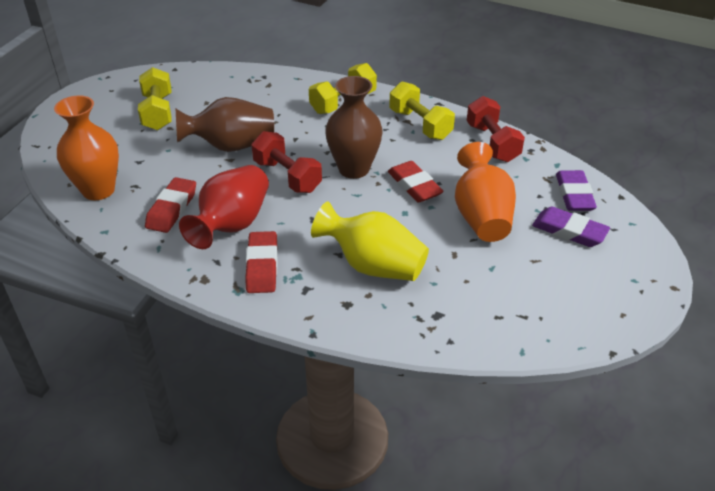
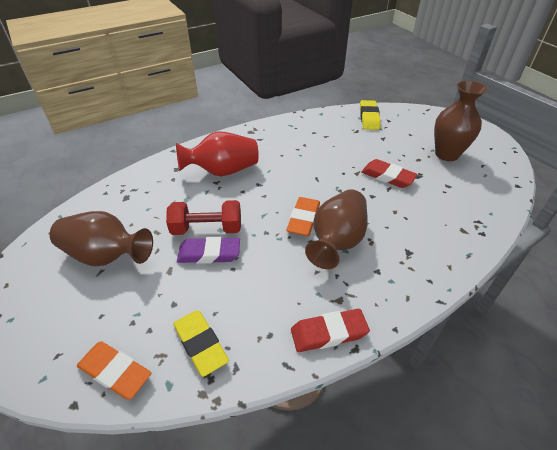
brown vase: 2 -> 3
orange eraser: 0 -> 2
orange vase: 2 -> 0
purple eraser: 2 -> 1
red dumbbell: 2 -> 1
red eraser: 3 -> 2
yellow dumbbell: 3 -> 0
yellow eraser: 0 -> 2
yellow vase: 1 -> 0

